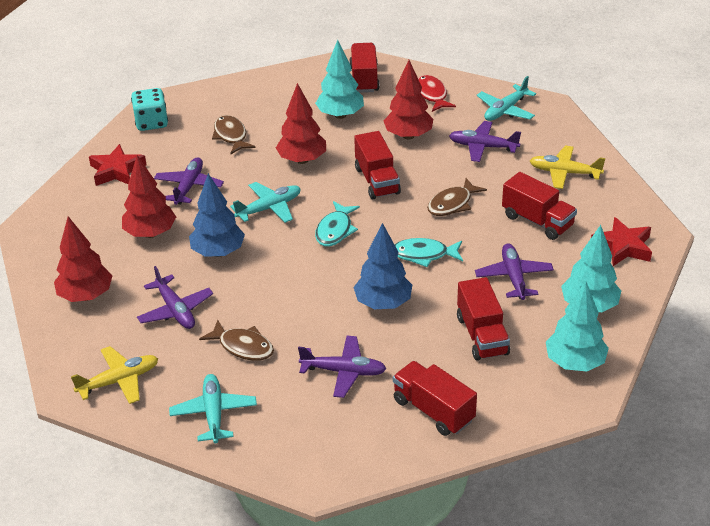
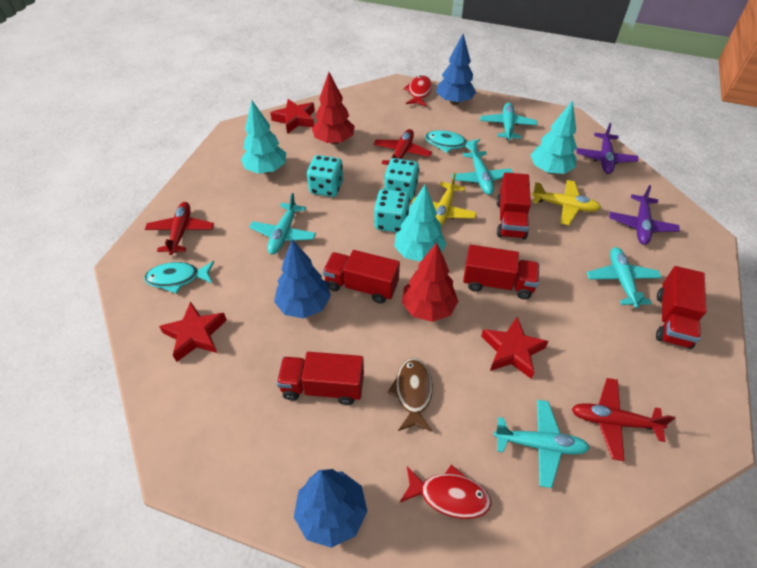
blue tree: 2 -> 3
brown fish: 3 -> 1
purple plane: 5 -> 2
red fish: 1 -> 2
red plane: 0 -> 3
red star: 2 -> 3
red tree: 4 -> 2
turquoise dice: 1 -> 3
turquoise plane: 3 -> 5

